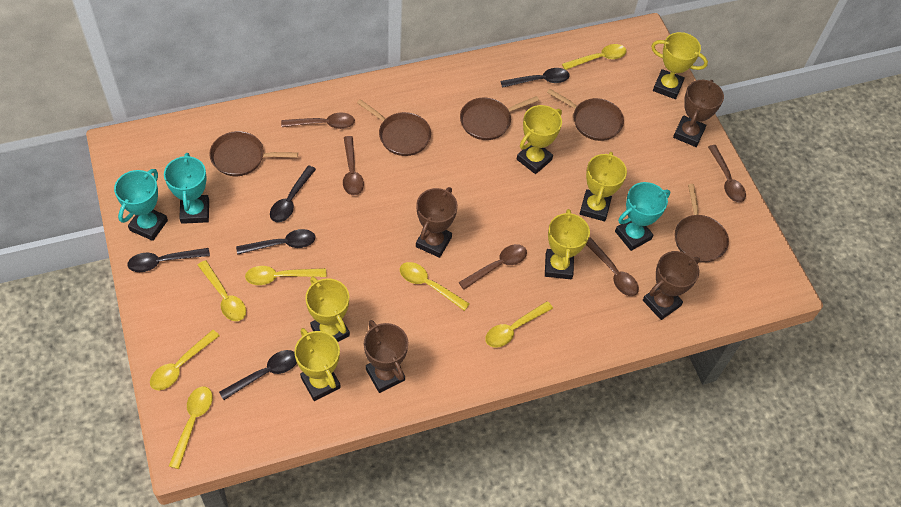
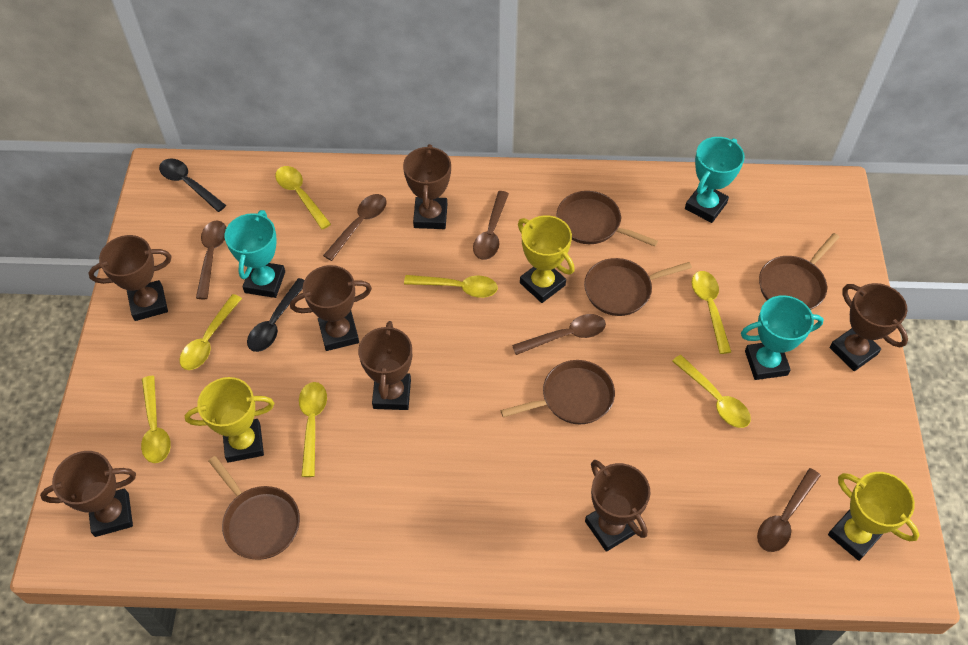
black spoon: 5 -> 2
brown trophy: 4 -> 7
yellow trophy: 6 -> 3

